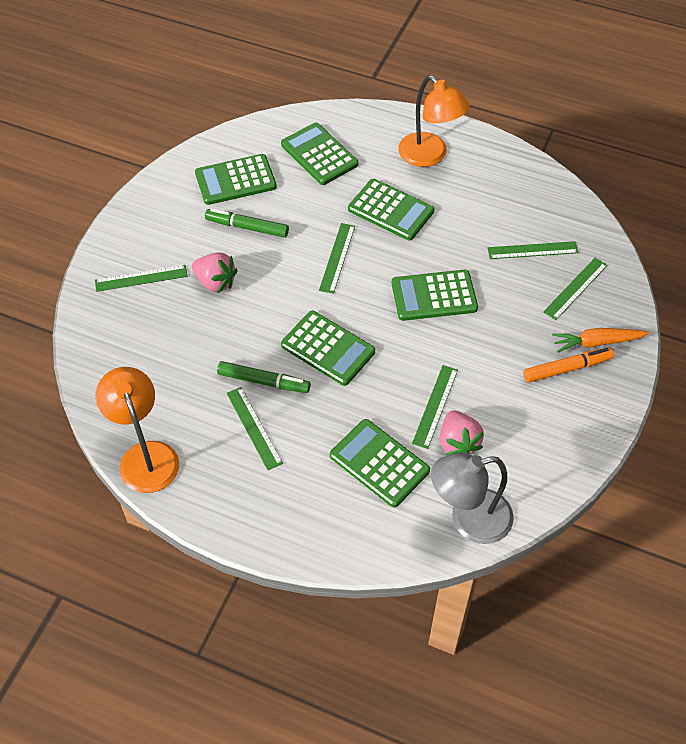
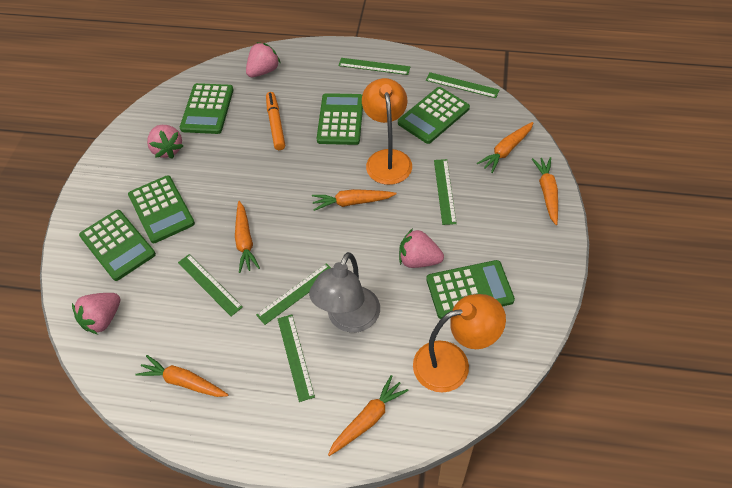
green marker: 2 -> 0
orange carrot: 1 -> 6
pink strawberry: 2 -> 4

